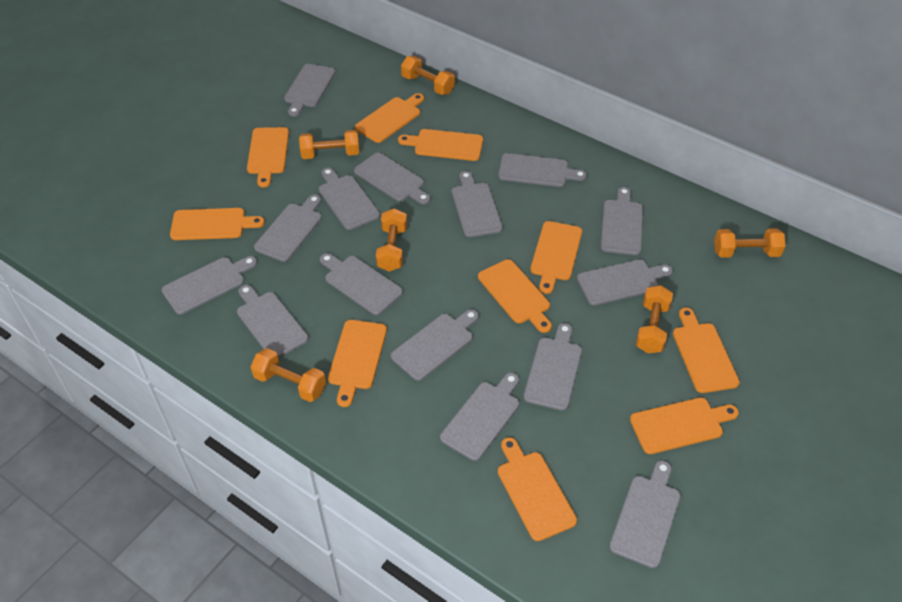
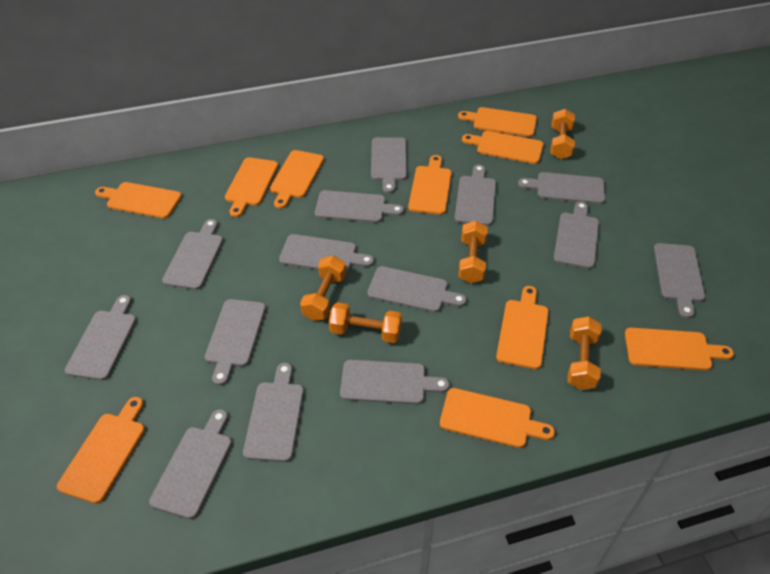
grey cutting board: 15 -> 14
orange dumbbell: 6 -> 5

